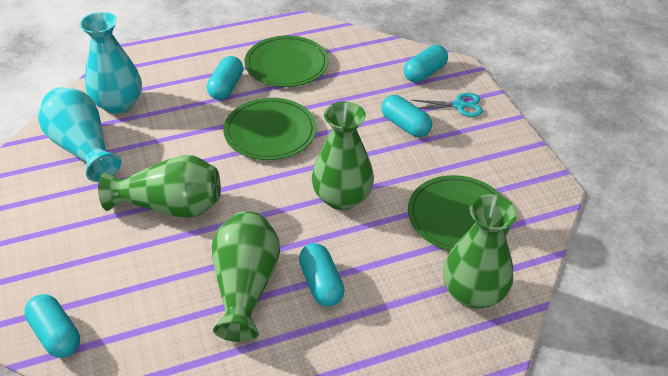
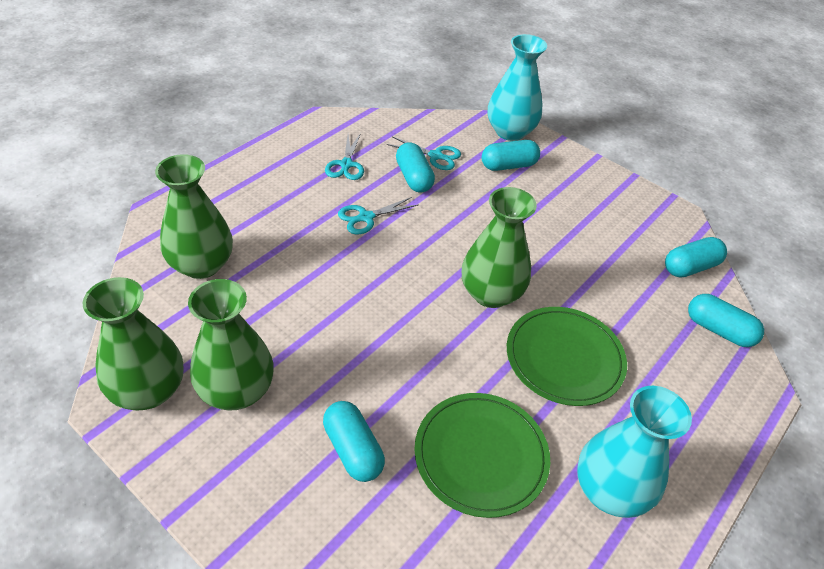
green plate: 3 -> 2
turquoise scissors: 1 -> 3

